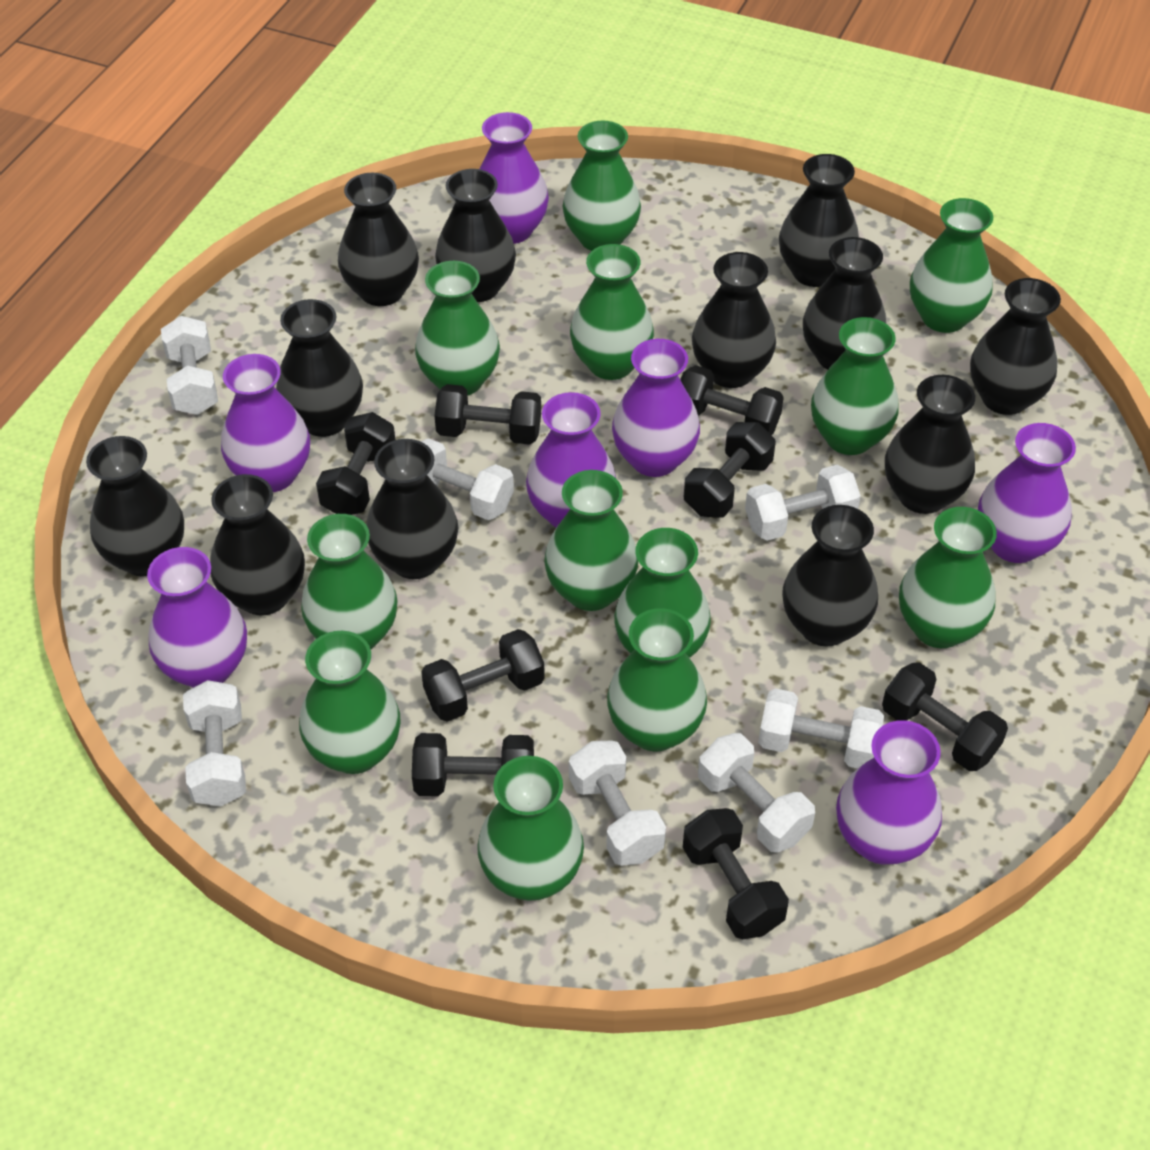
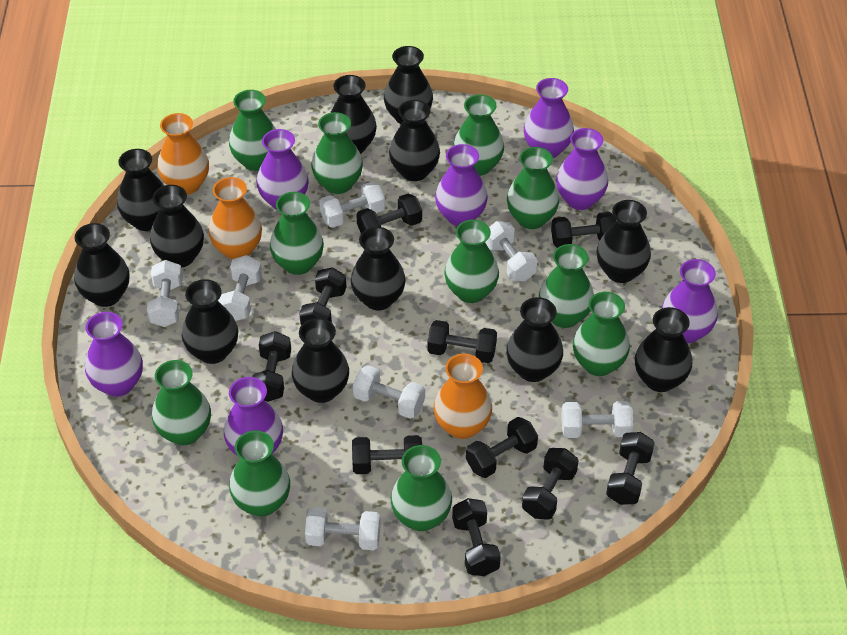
black dumbbell: 8 -> 10
green vase: 12 -> 11
orange vase: 0 -> 3

